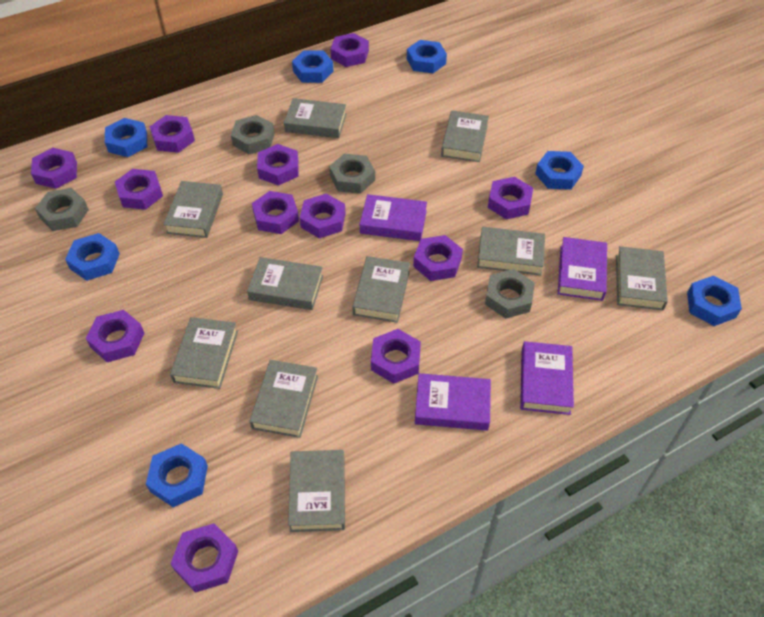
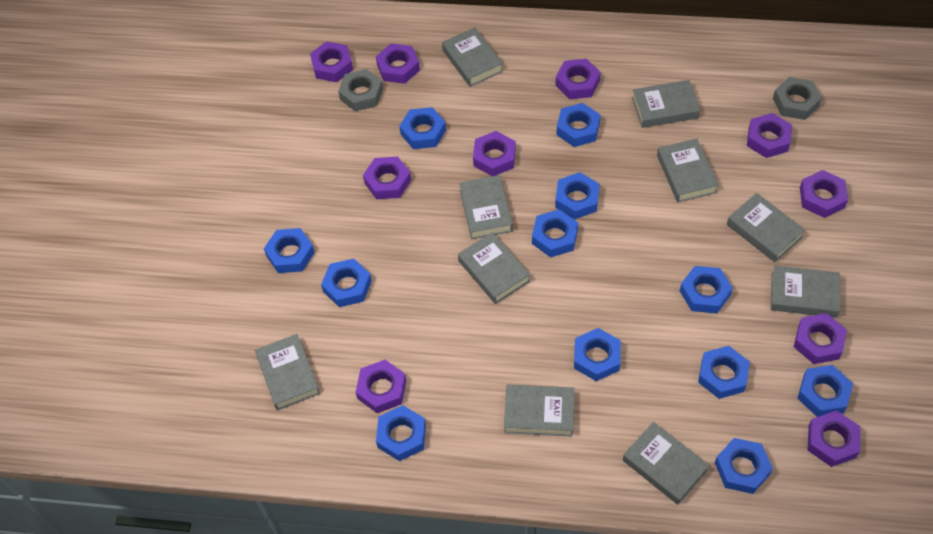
blue nut: 7 -> 12
grey nut: 4 -> 2
purple book: 4 -> 0
purple nut: 12 -> 10

